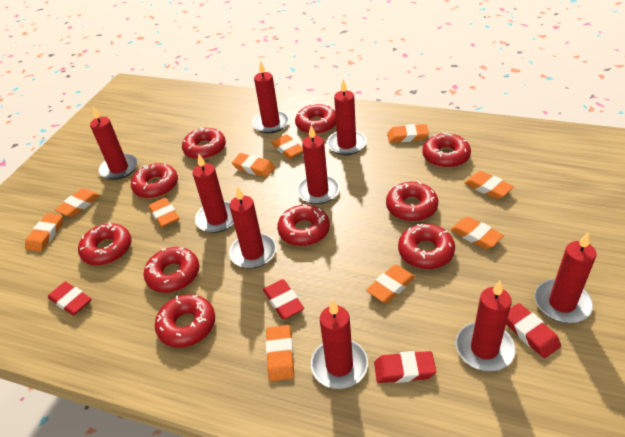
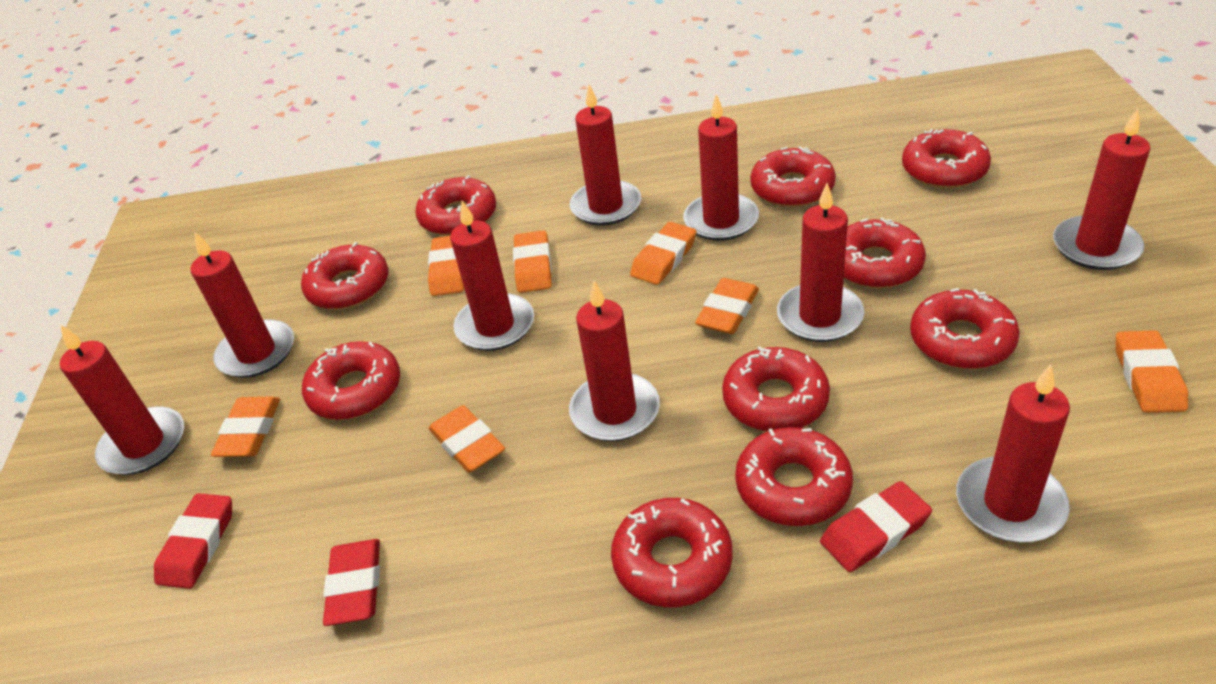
orange eraser: 10 -> 7
red eraser: 4 -> 3

